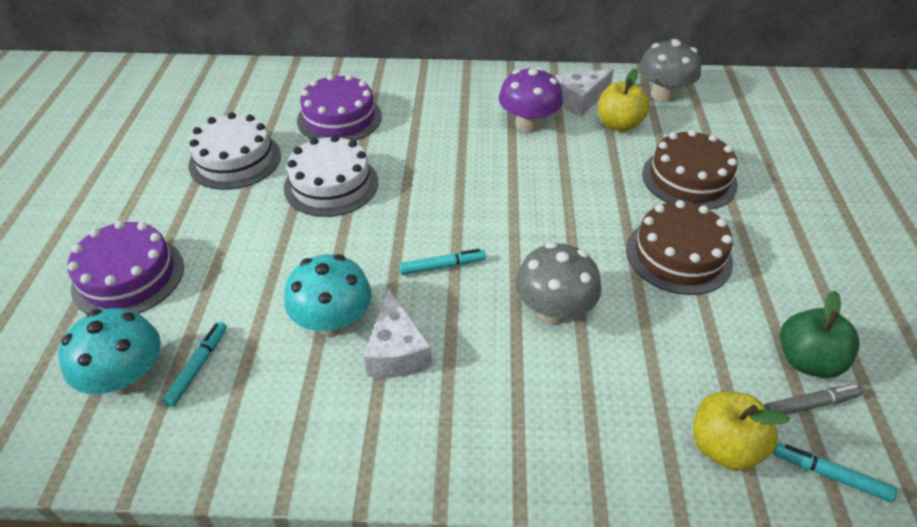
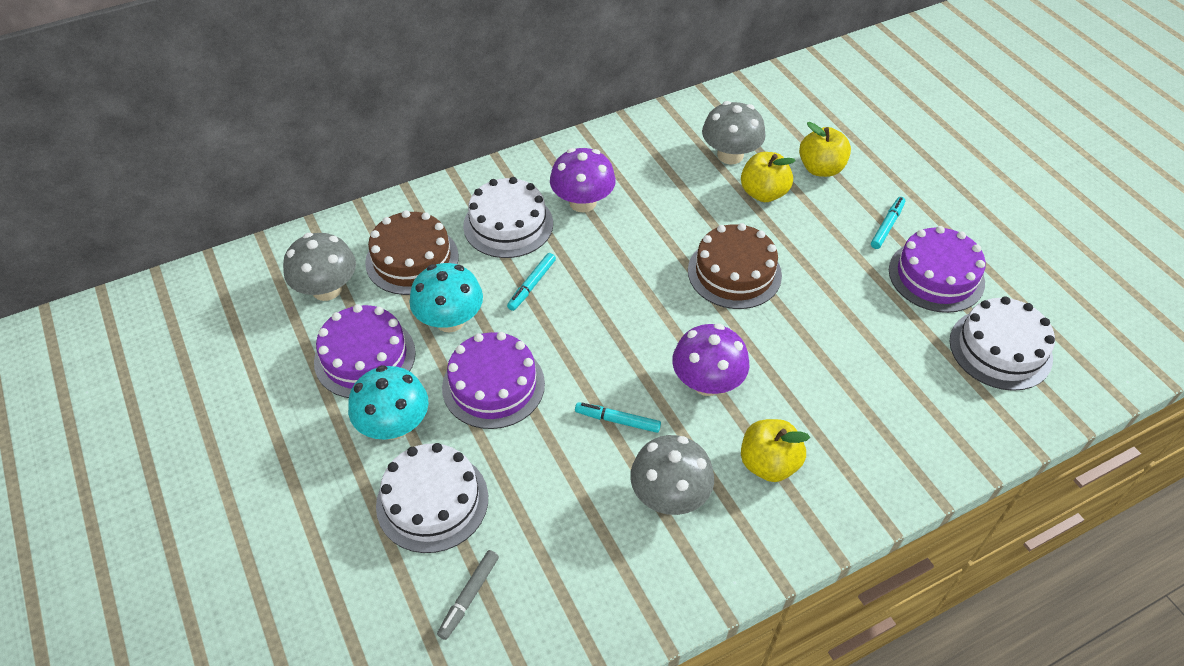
green apple: 1 -> 0
grey mushroom: 2 -> 3
purple cake: 2 -> 3
purple mushroom: 1 -> 2
white cake: 2 -> 3
white cheese: 2 -> 0
yellow apple: 2 -> 3

